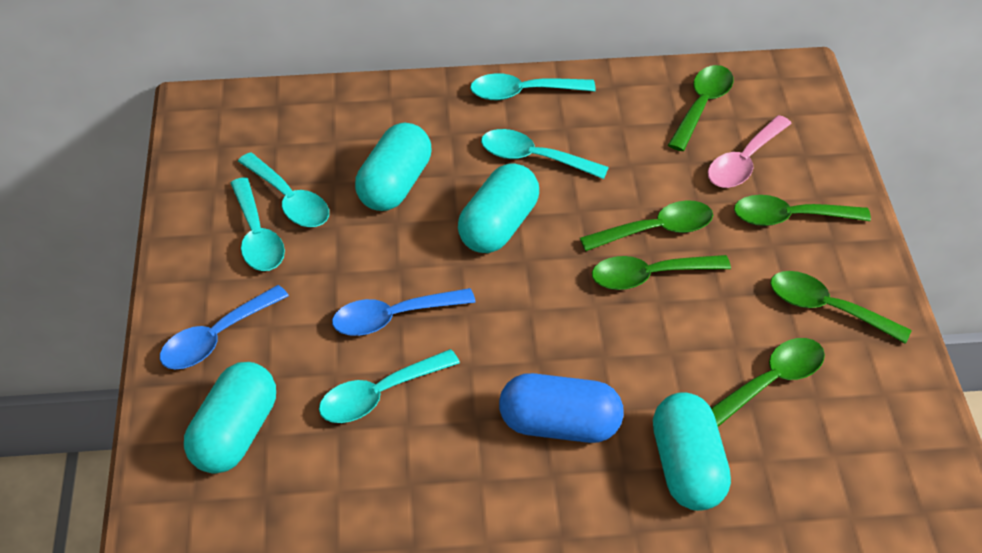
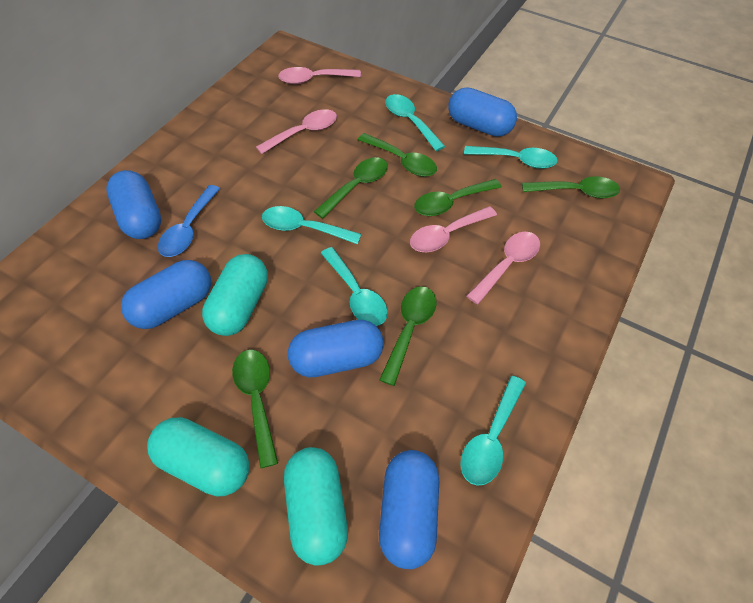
blue capsule: 1 -> 5
blue spoon: 2 -> 1
pink spoon: 1 -> 4
turquoise capsule: 4 -> 3

